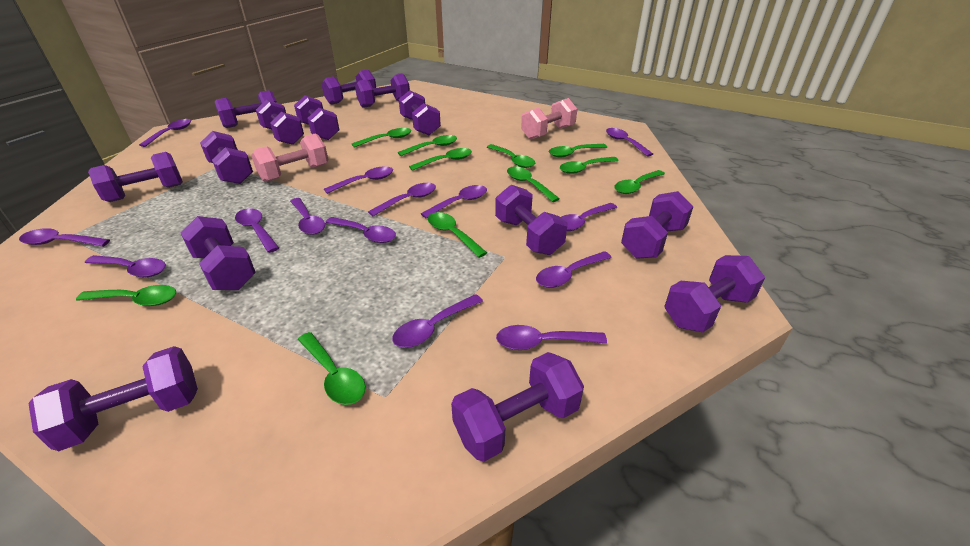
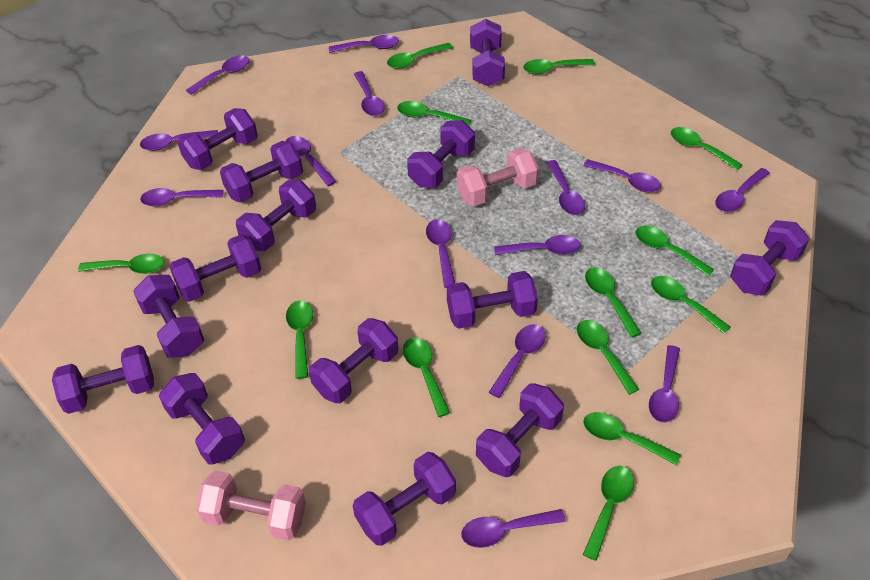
green spoon: 11 -> 13

